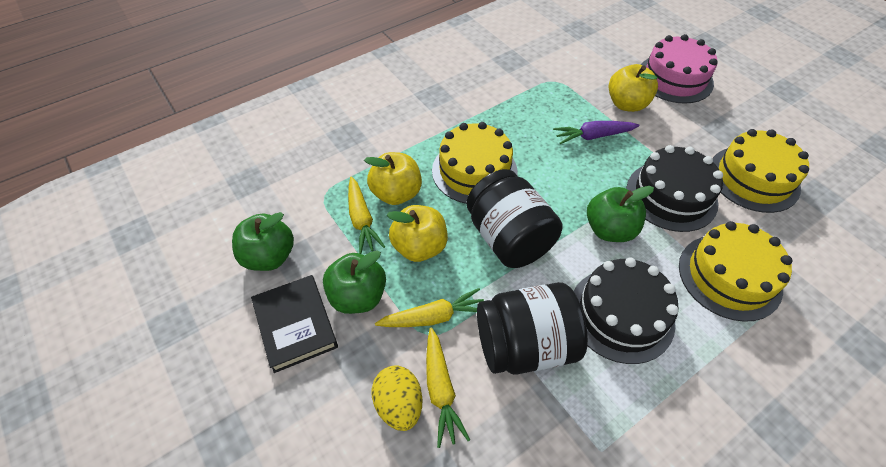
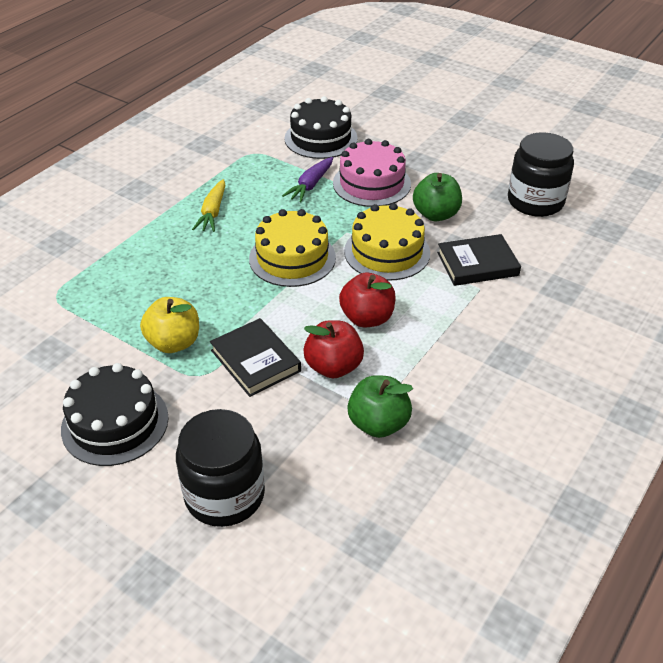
black book: 1 -> 2
green apple: 3 -> 2
red apple: 0 -> 2
yellow apple: 3 -> 1
yellow cake: 3 -> 2
yellow carrot: 3 -> 1
yellow egg: 1 -> 0

